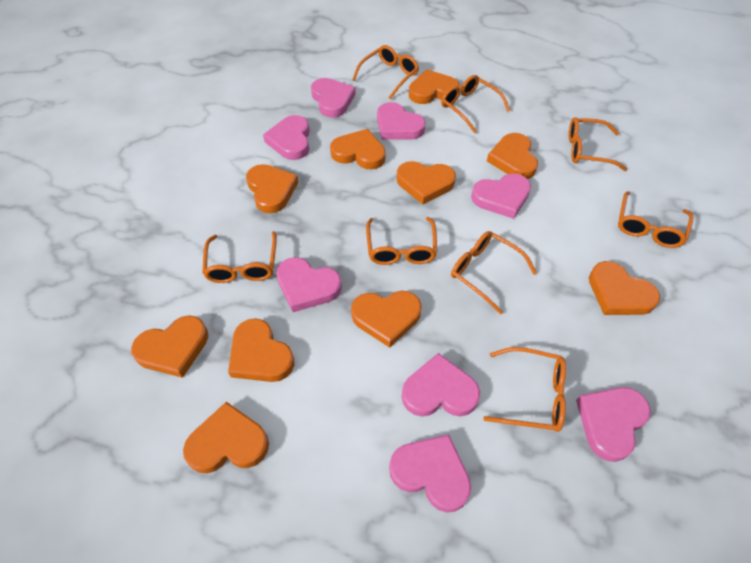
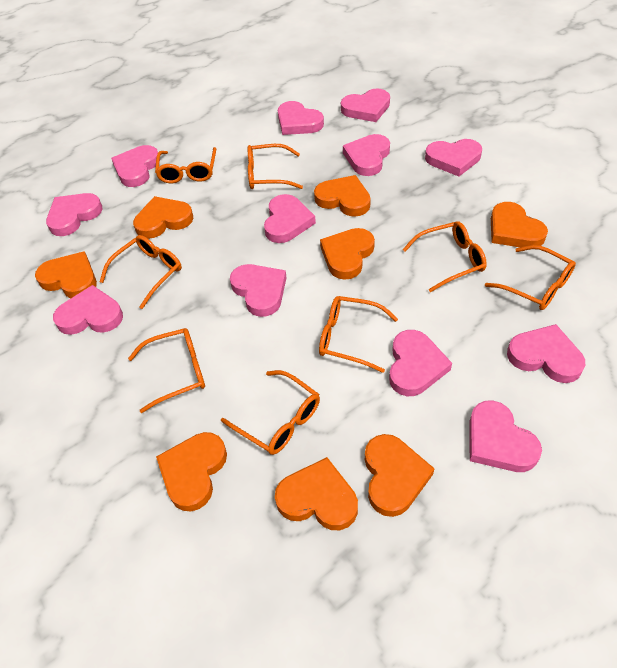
orange heart: 10 -> 8
pink heart: 8 -> 12

